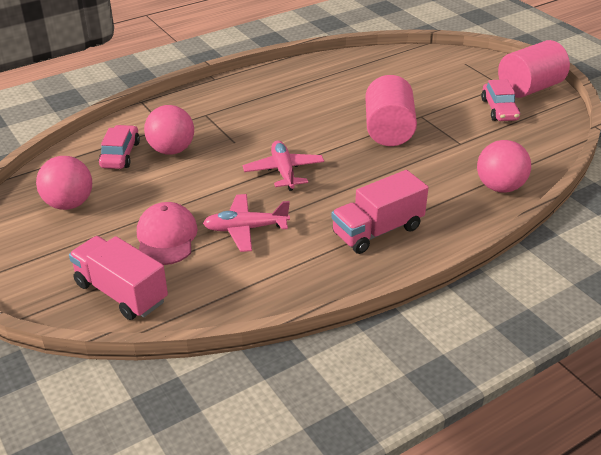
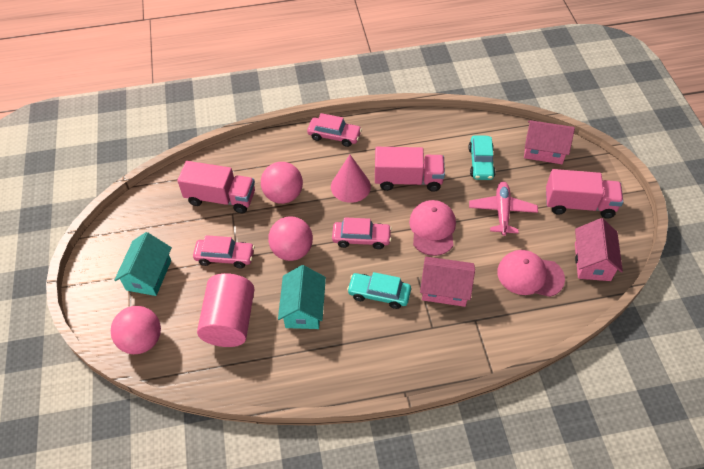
pink cap: 1 -> 2
pink car: 2 -> 3
pink cone: 0 -> 1
pink cylinder: 2 -> 1
pink house: 0 -> 3
pink plane: 2 -> 1
pink truck: 2 -> 3
turquoise car: 0 -> 2
turquoise house: 0 -> 2

